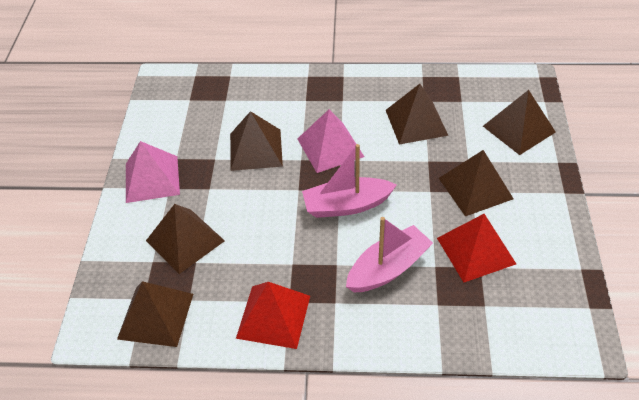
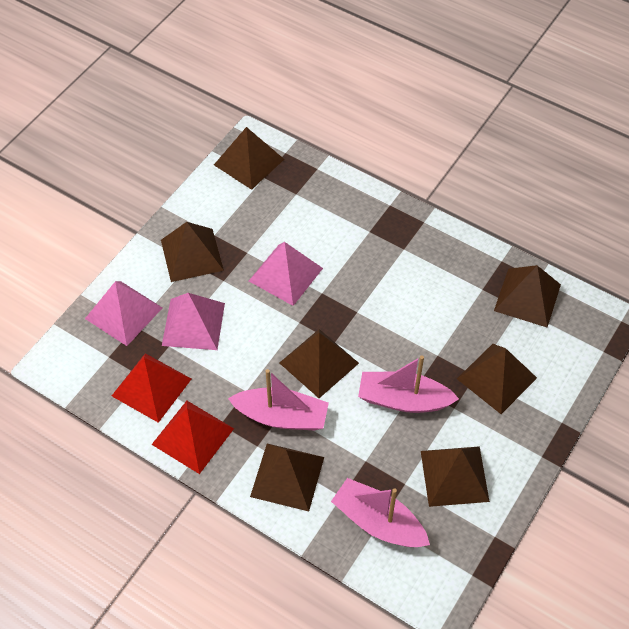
brown pyramid: 6 -> 7
pink boat: 2 -> 3
pink pyramid: 2 -> 3

